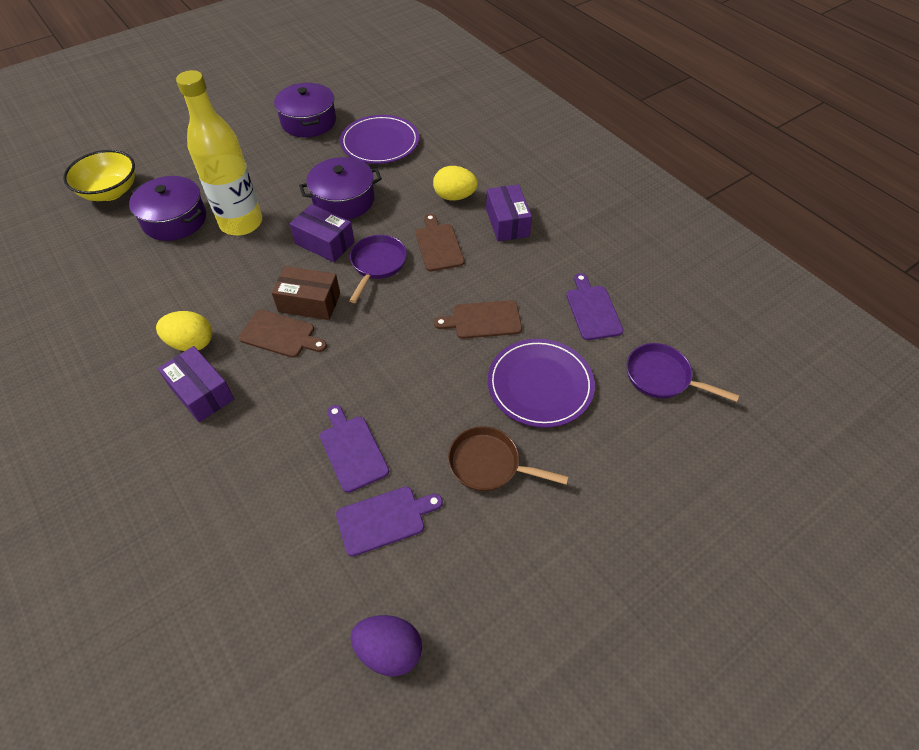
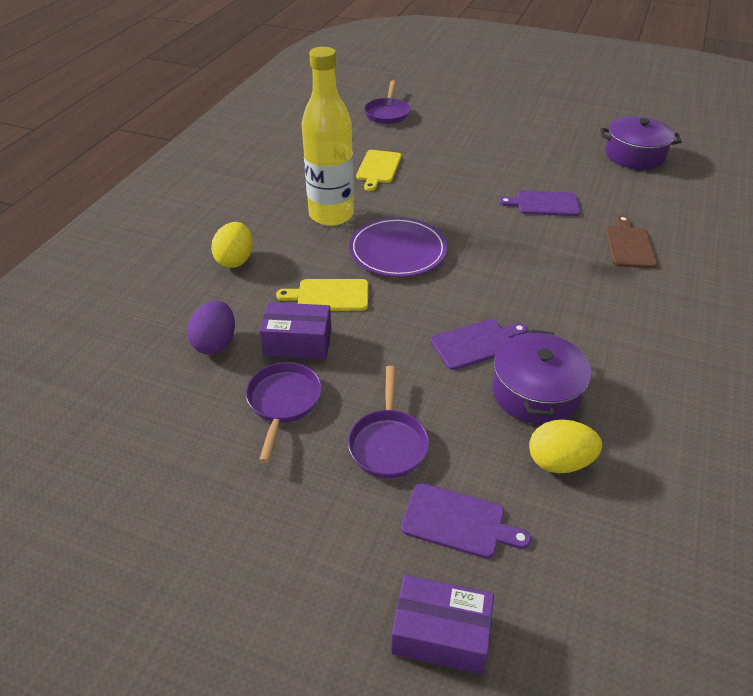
brown box: 1 -> 0
brown cutting board: 3 -> 1
brown pan: 1 -> 0
purple box: 3 -> 2
purple pan: 2 -> 3
purple plate: 2 -> 1
purple pot: 3 -> 2
yellow bowl: 1 -> 0
yellow cutting board: 0 -> 2

